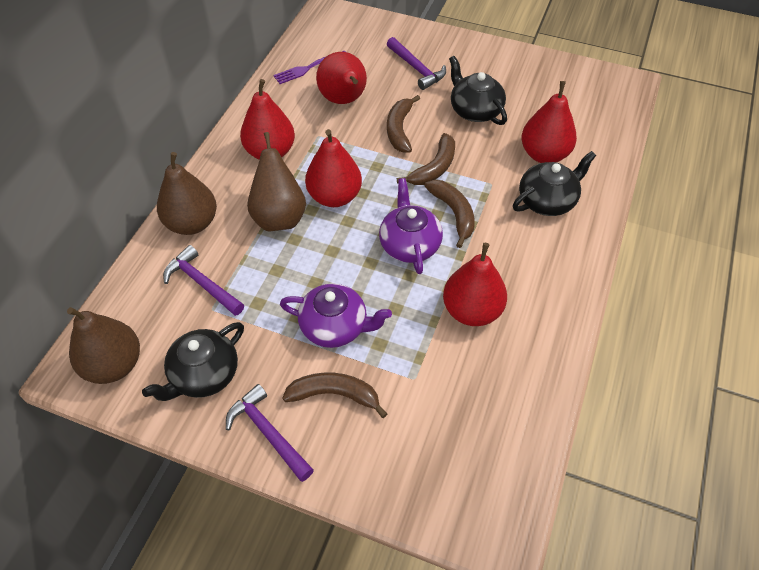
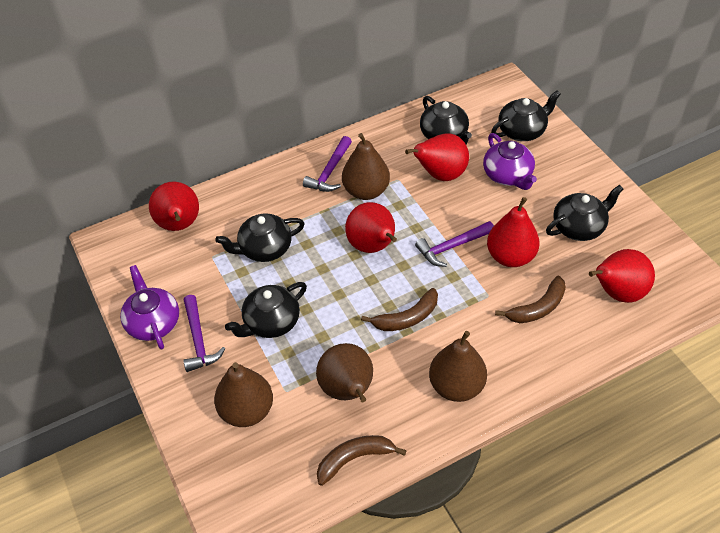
black teapot: 3 -> 5
brown banana: 4 -> 3
brown pear: 3 -> 4
purple fork: 1 -> 0

